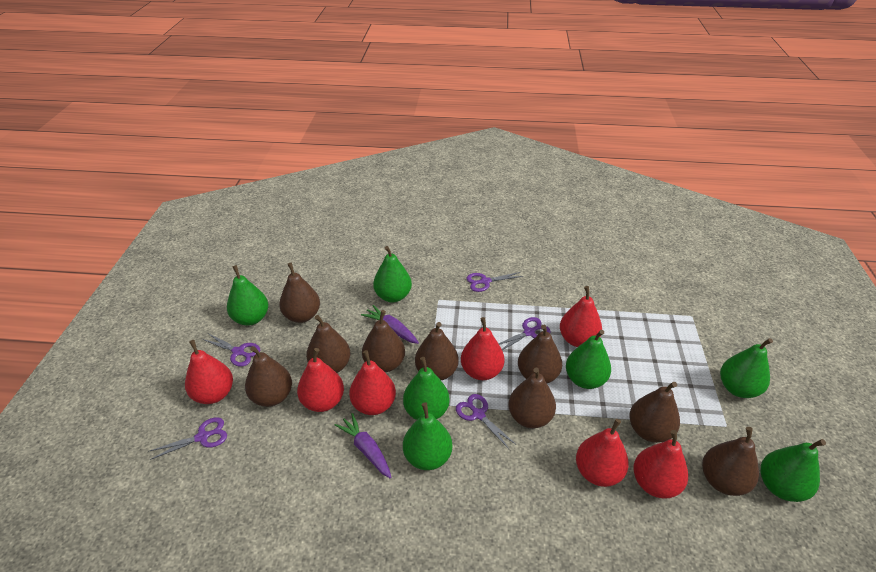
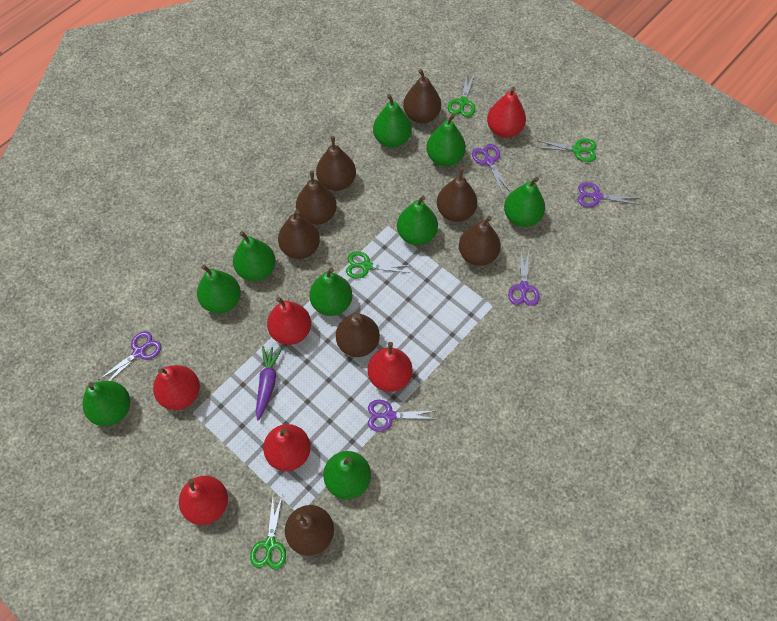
brown pear: 9 -> 8
green pear: 7 -> 9
green scissors: 0 -> 4
purple carrot: 2 -> 1
red pear: 7 -> 6

